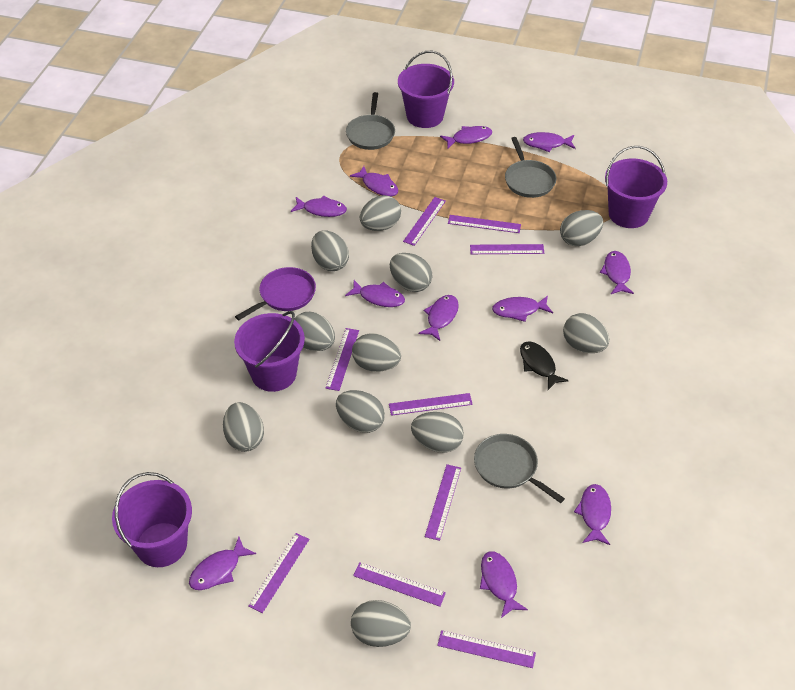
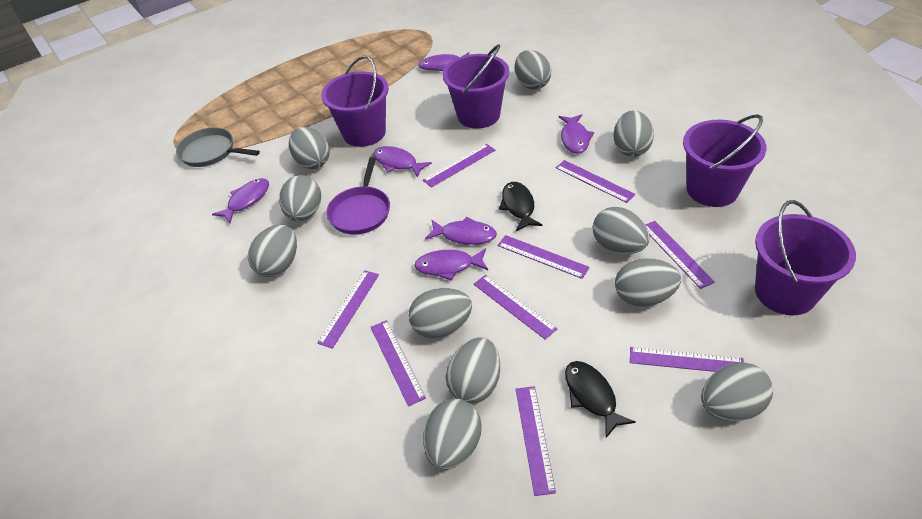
black fish: 1 -> 2
grey pan: 3 -> 1
purple fish: 11 -> 6

